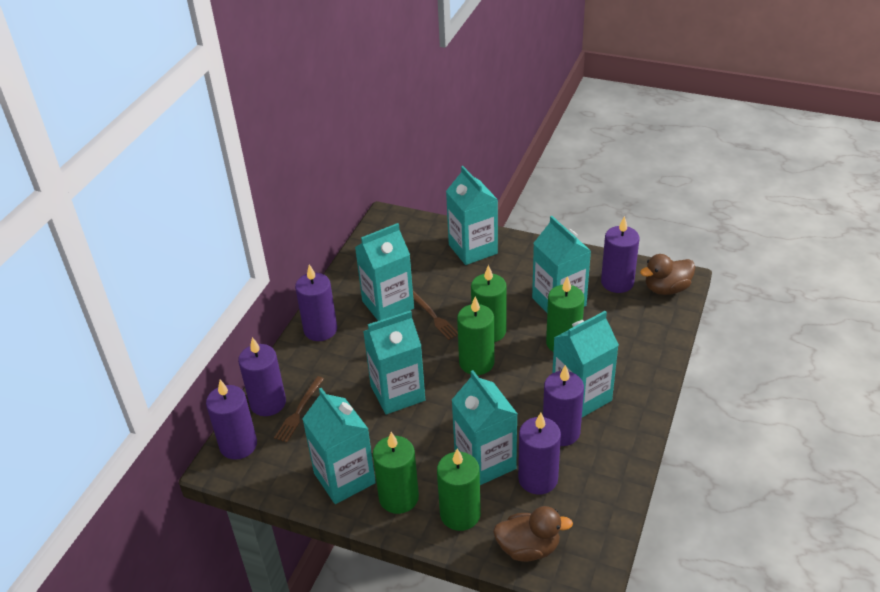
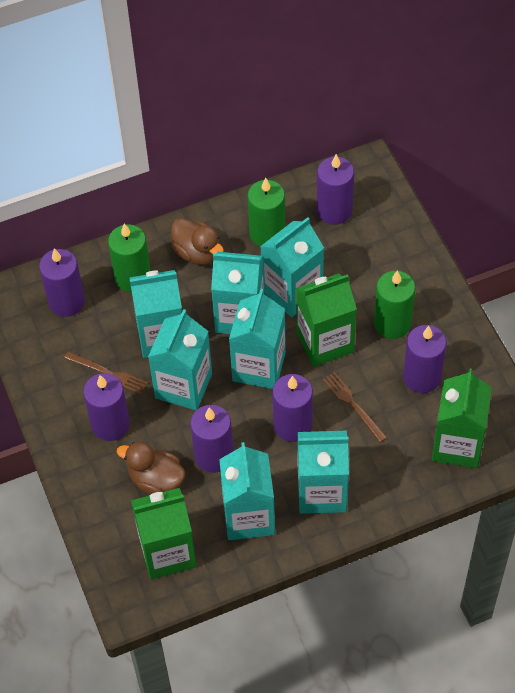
green candle: 5 -> 3
green carton: 0 -> 3

